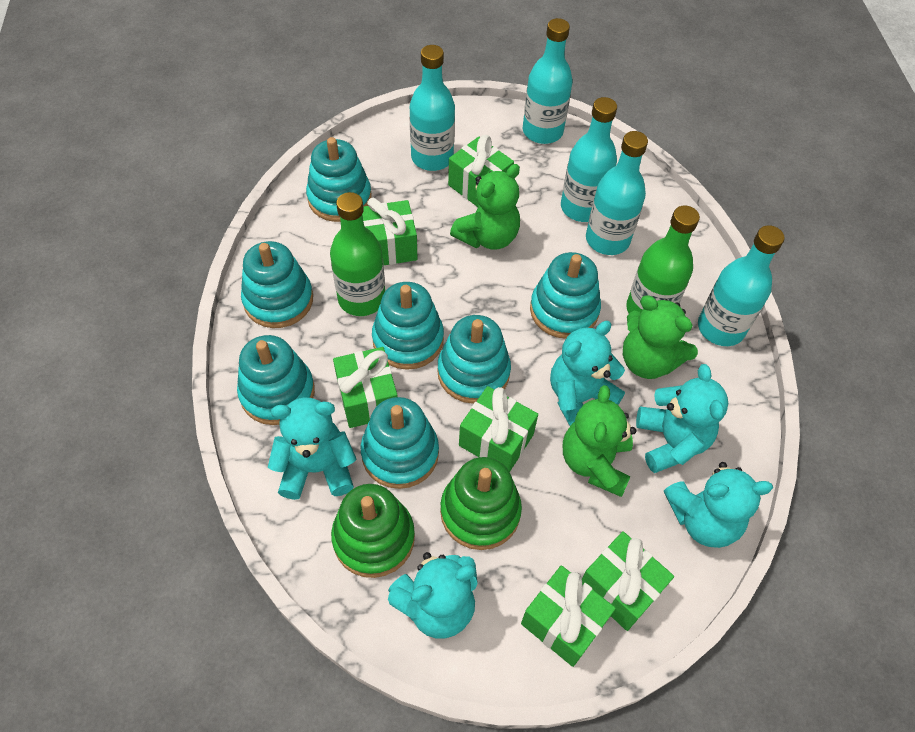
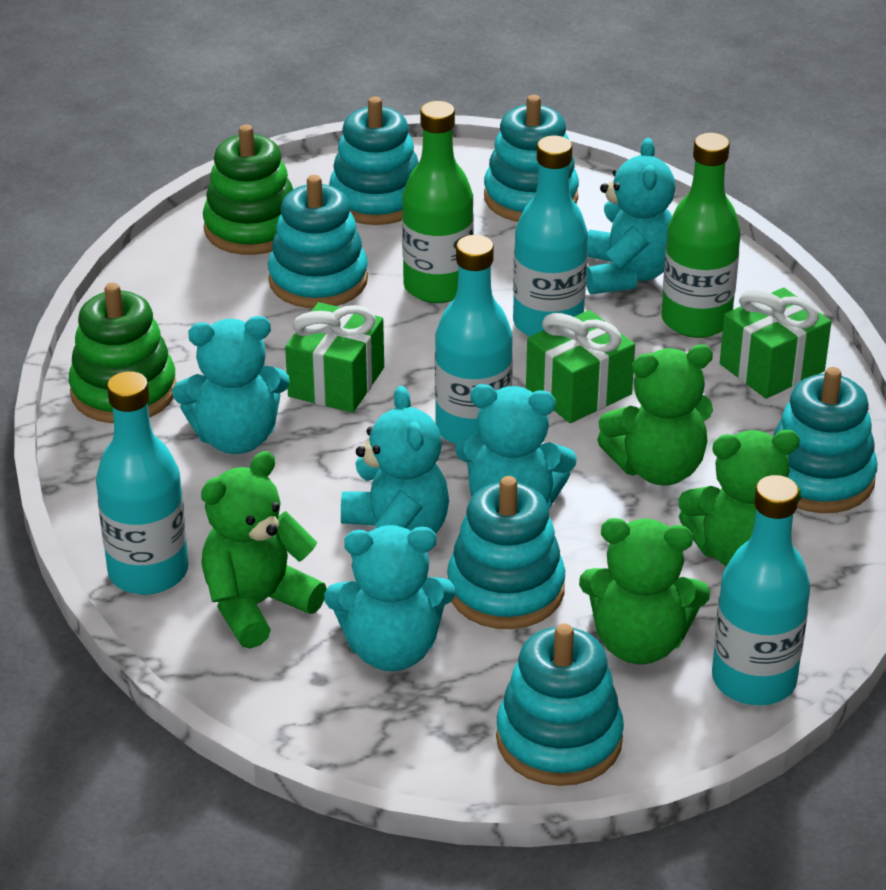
green gift: 6 -> 3
green teddy bear: 3 -> 4
turquoise bottle: 5 -> 4
turquoise stacking toy: 7 -> 6

